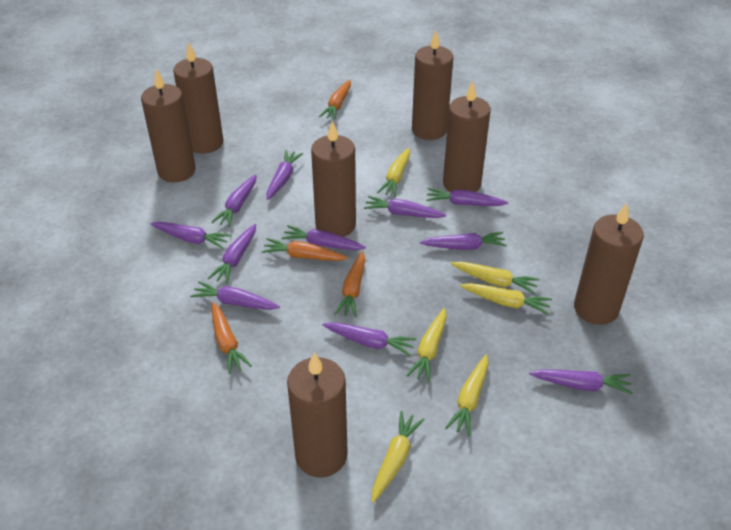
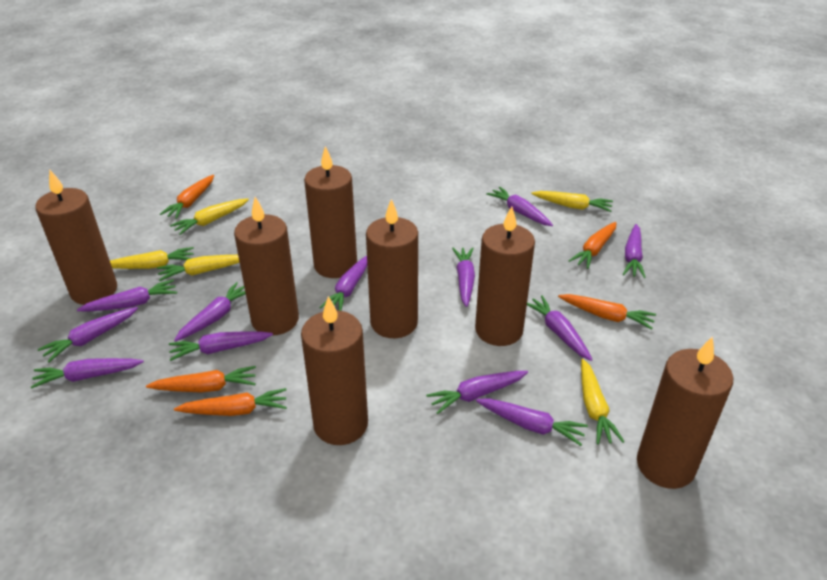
orange carrot: 4 -> 5
purple carrot: 11 -> 12
yellow carrot: 6 -> 5

